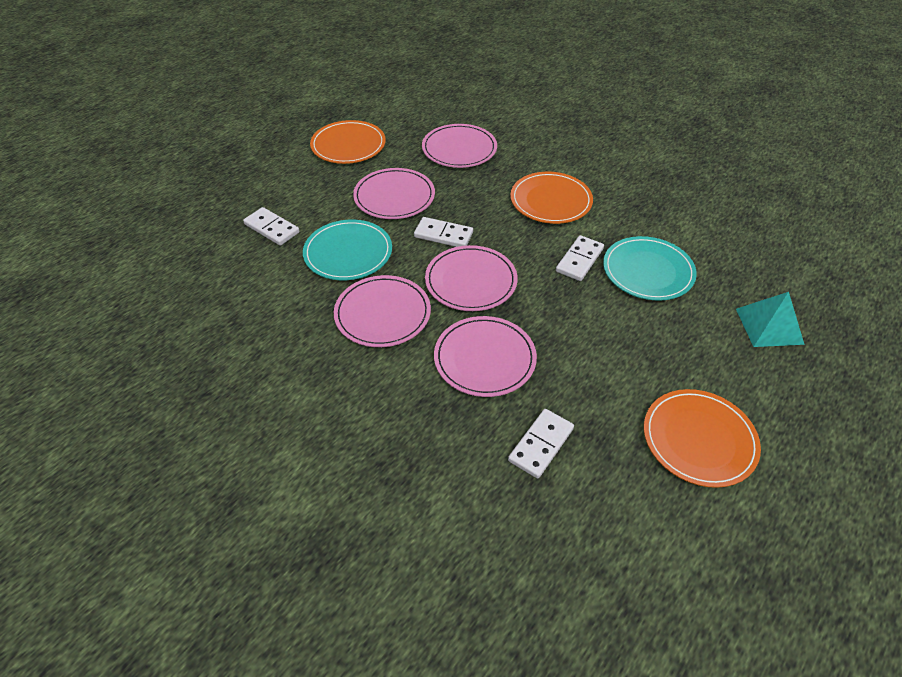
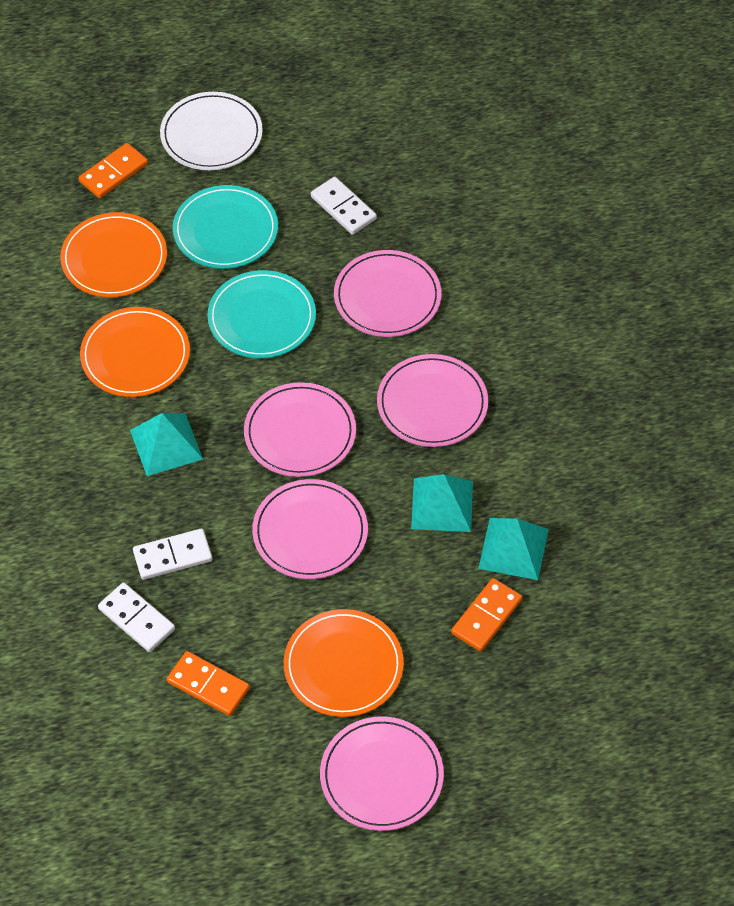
orange domino: 0 -> 3
turquoise pyramid: 1 -> 3
white domino: 4 -> 3
white plate: 0 -> 1

